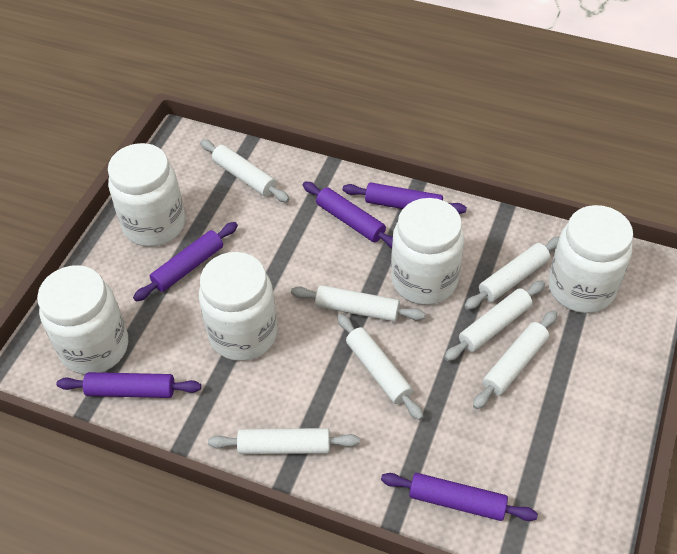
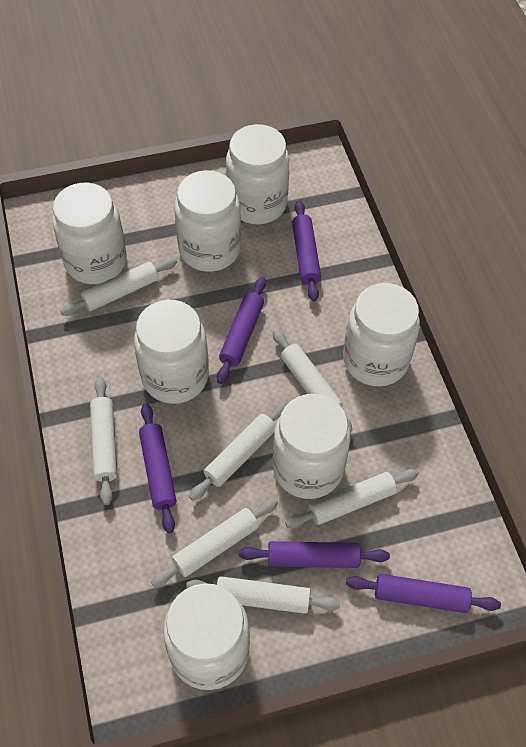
white jar: 5 -> 7

